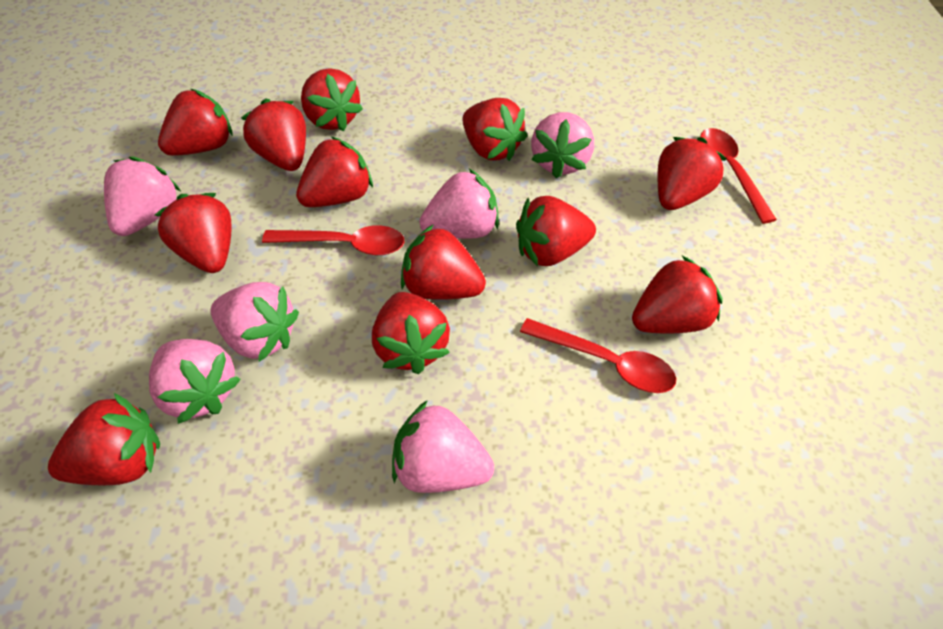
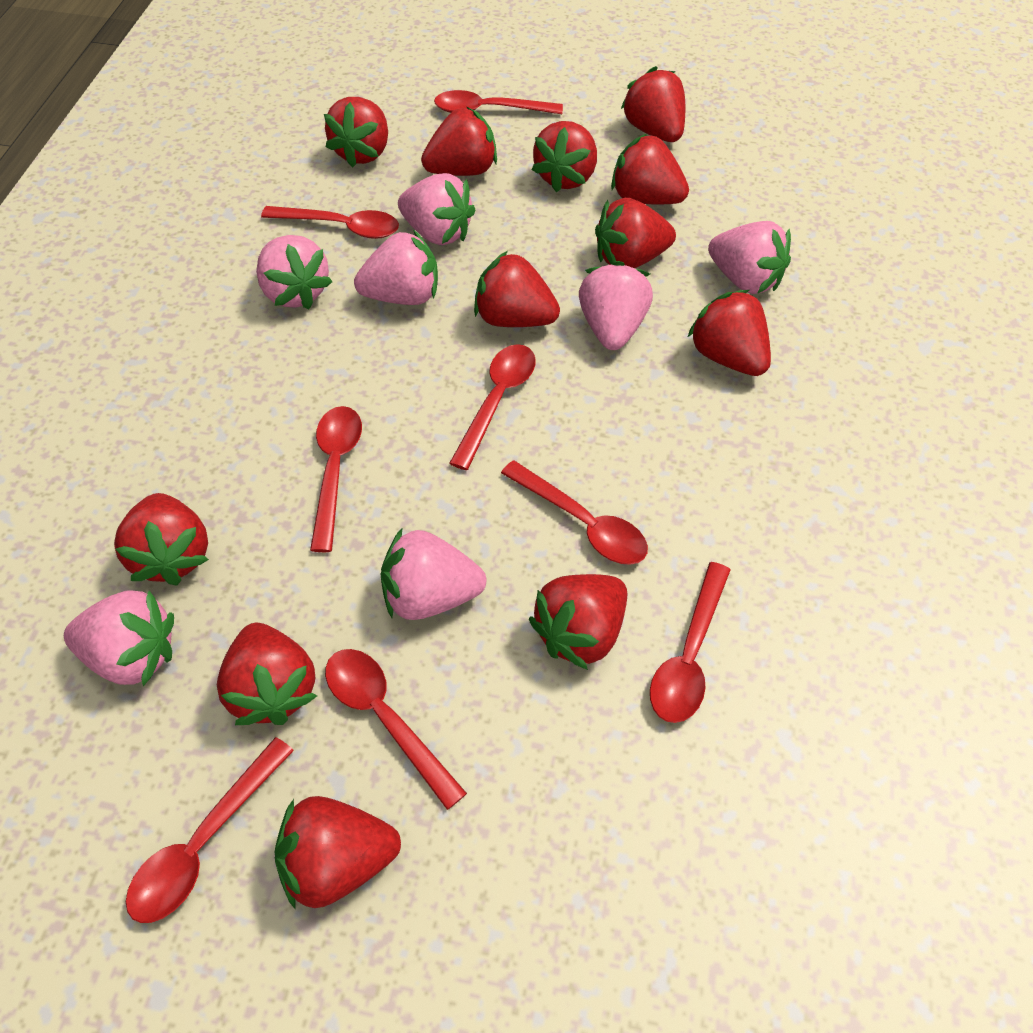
pink strawberry: 6 -> 7
red spoon: 3 -> 8

